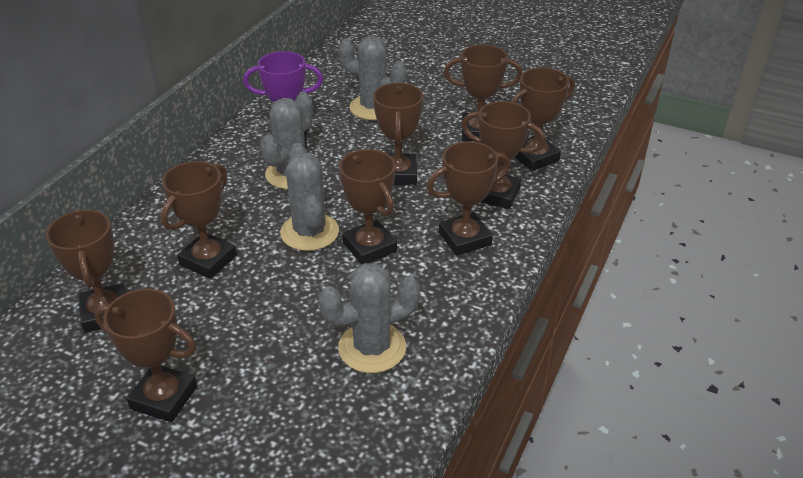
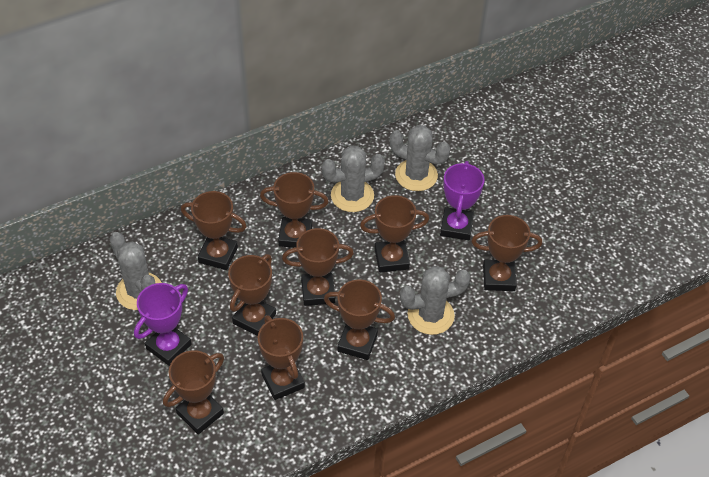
purple trophy: 1 -> 2

